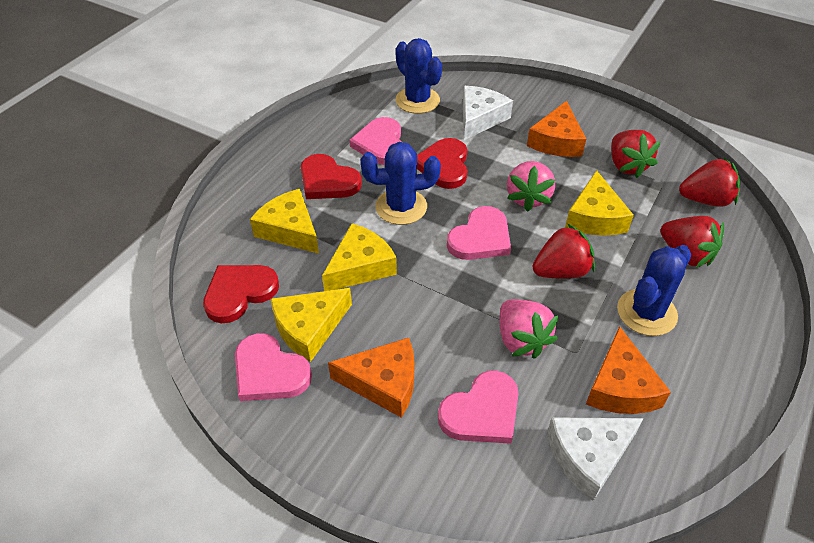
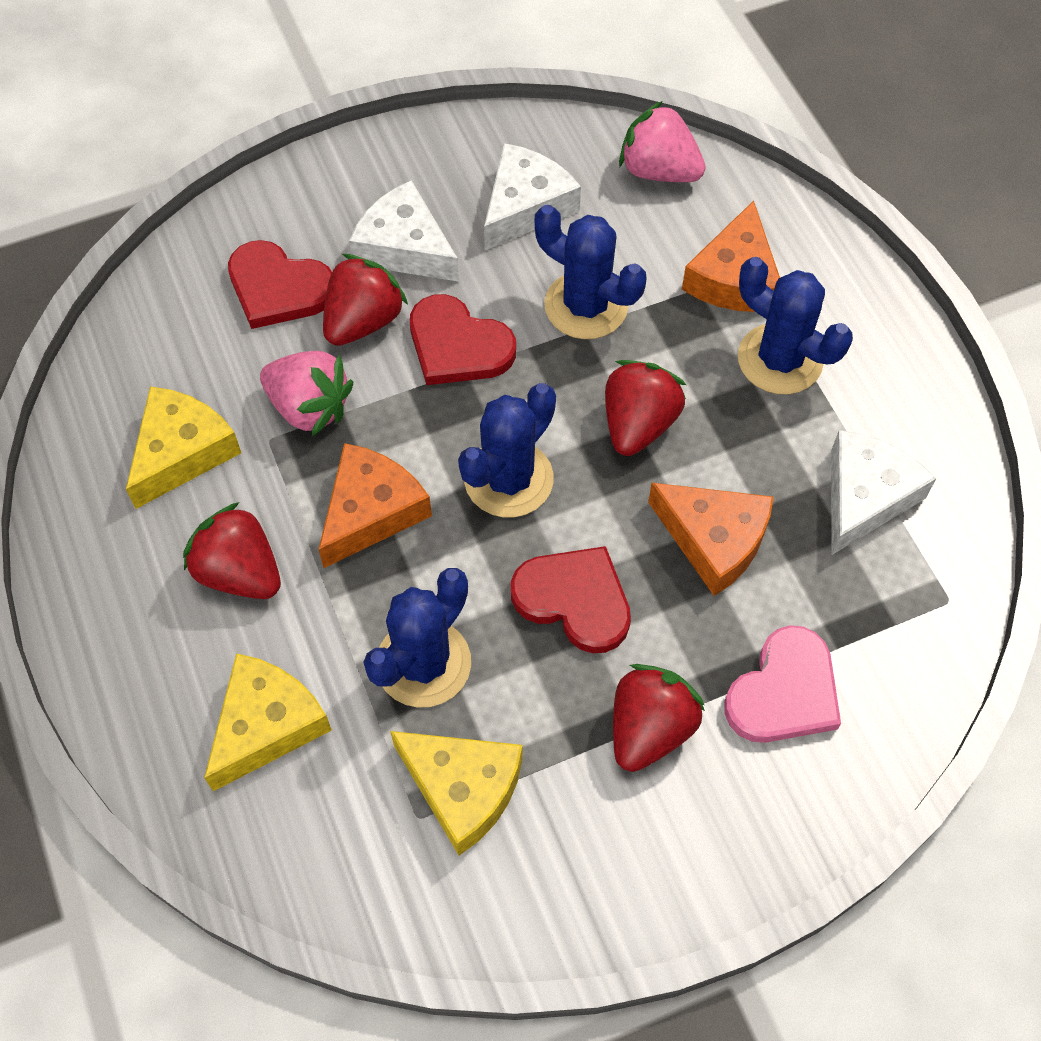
blue cactus: 3 -> 4
pink heart: 4 -> 1
white cheese: 2 -> 3
yellow cheese: 4 -> 3

